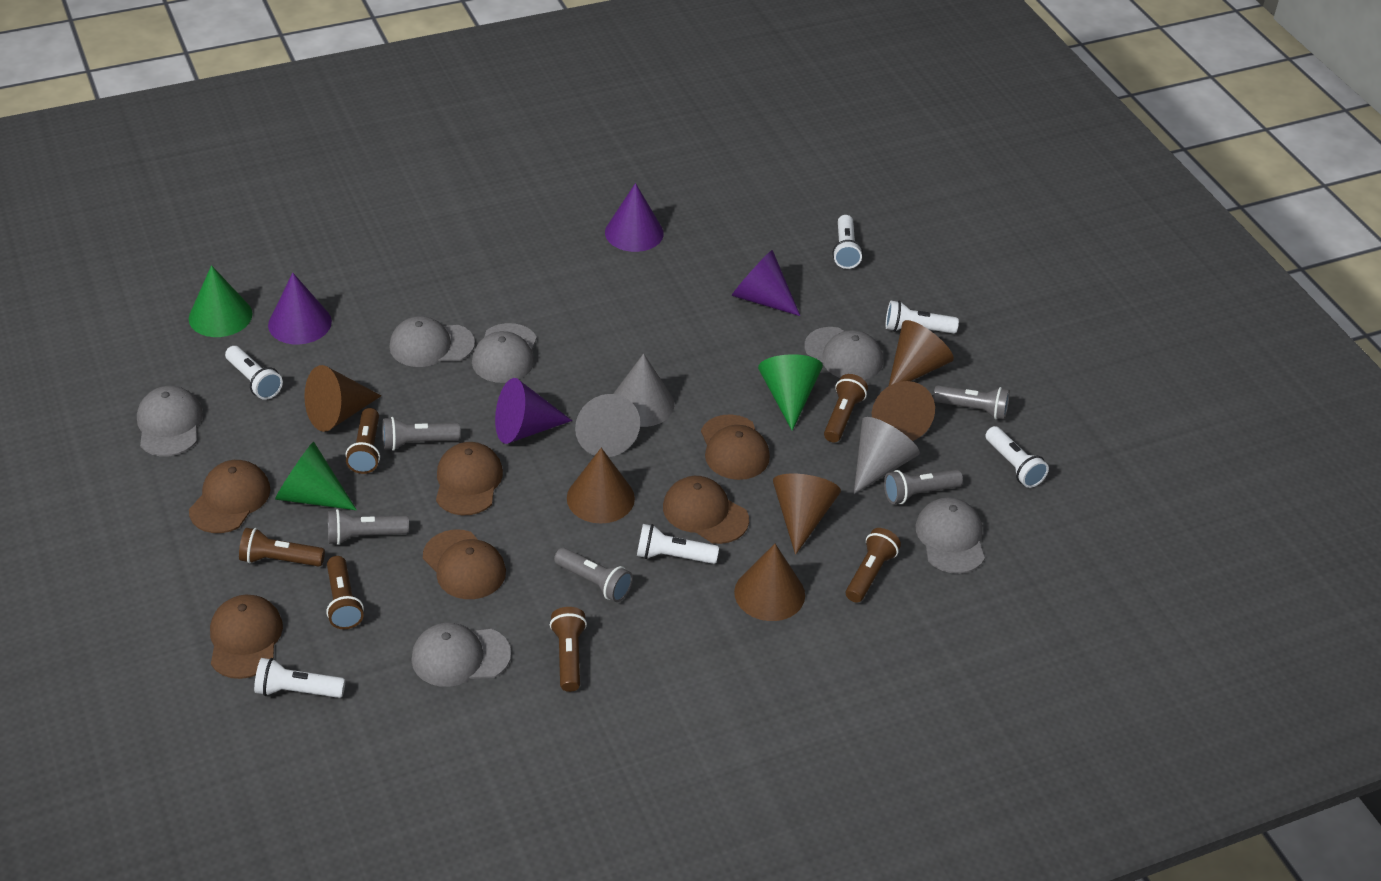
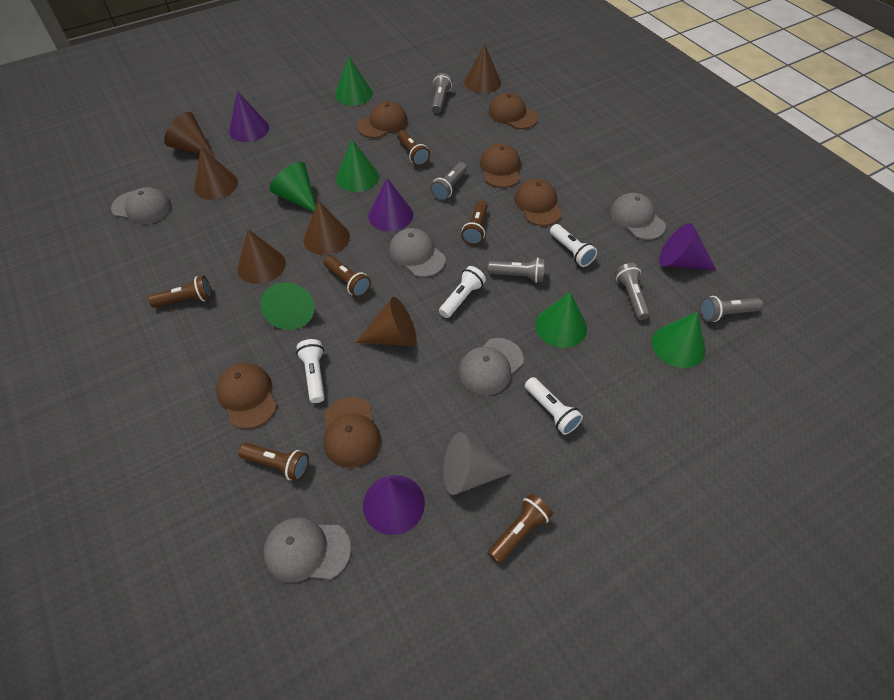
green cone: 3 -> 6
grey cap: 6 -> 5
grey cone: 3 -> 1
white flashlight: 6 -> 4

